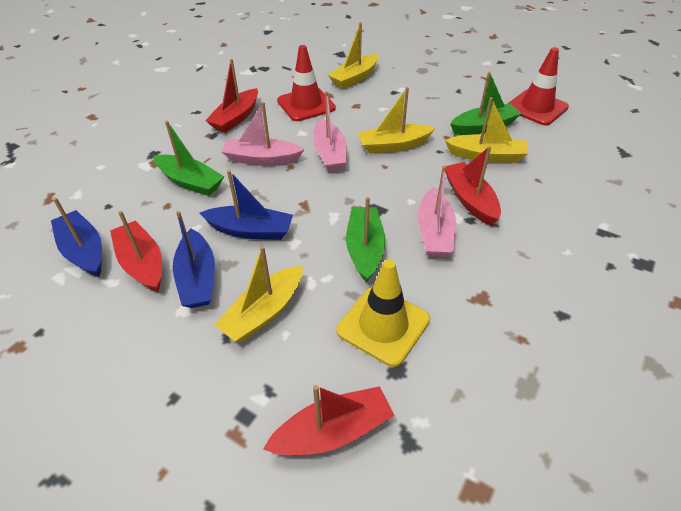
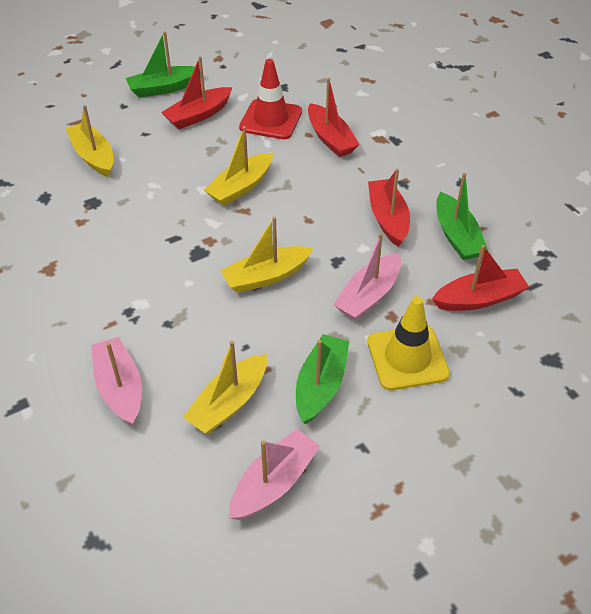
blue boat: 3 -> 0
red traffic cone: 2 -> 1

